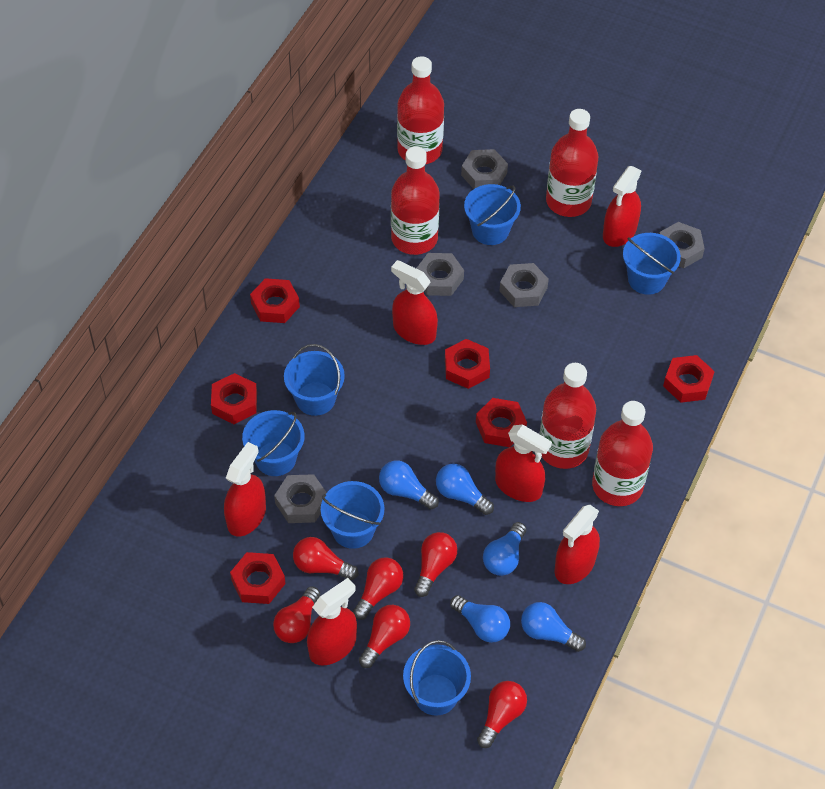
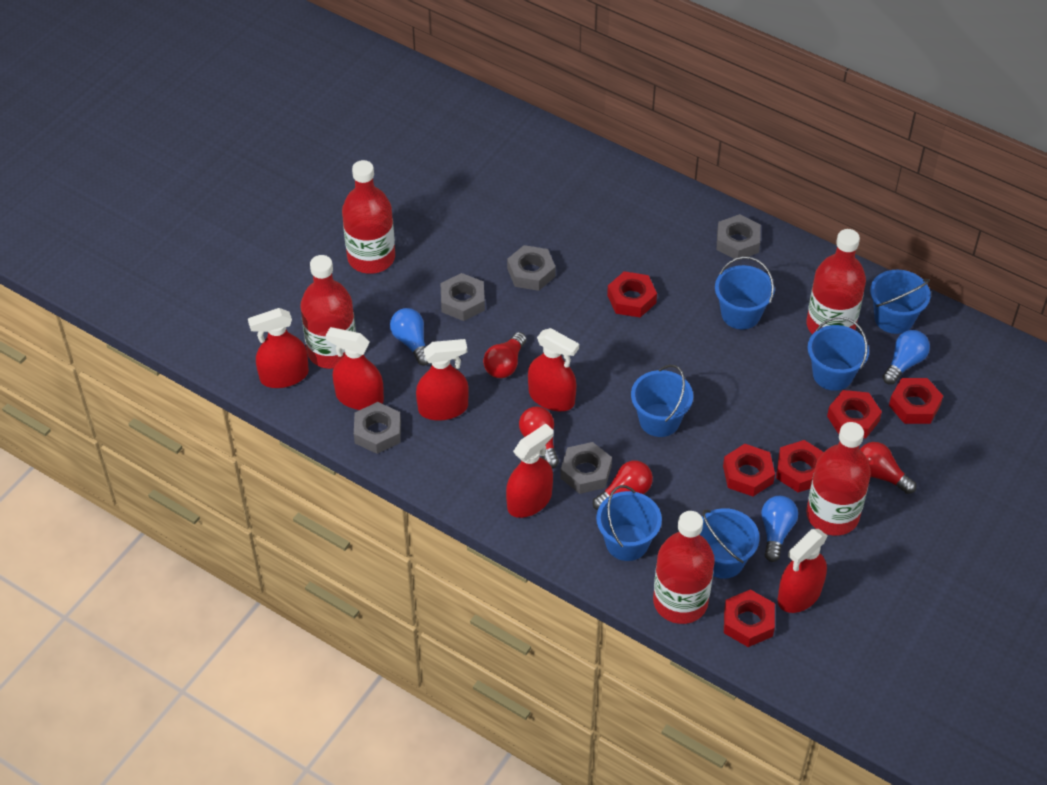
blue light bulb: 5 -> 3
red light bulb: 6 -> 4

